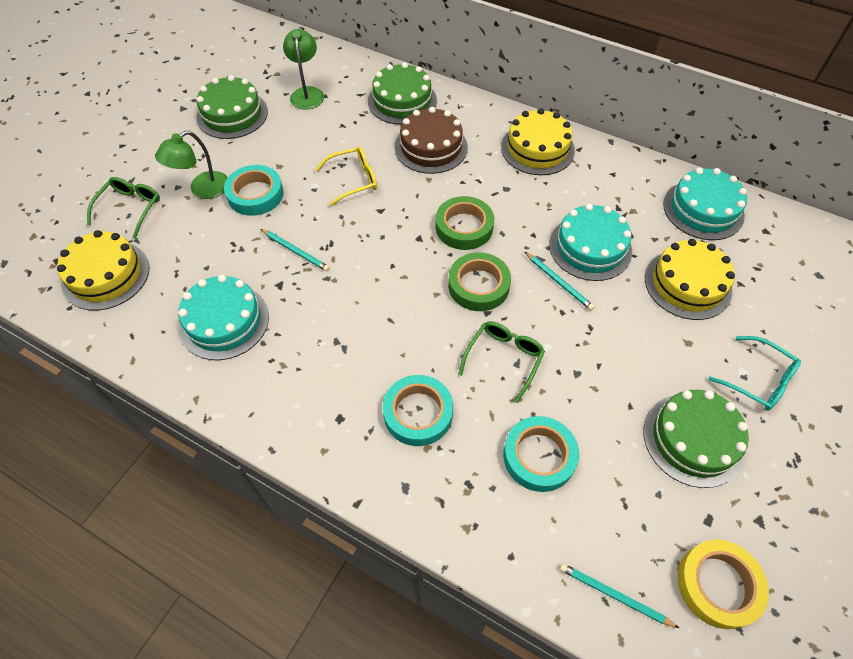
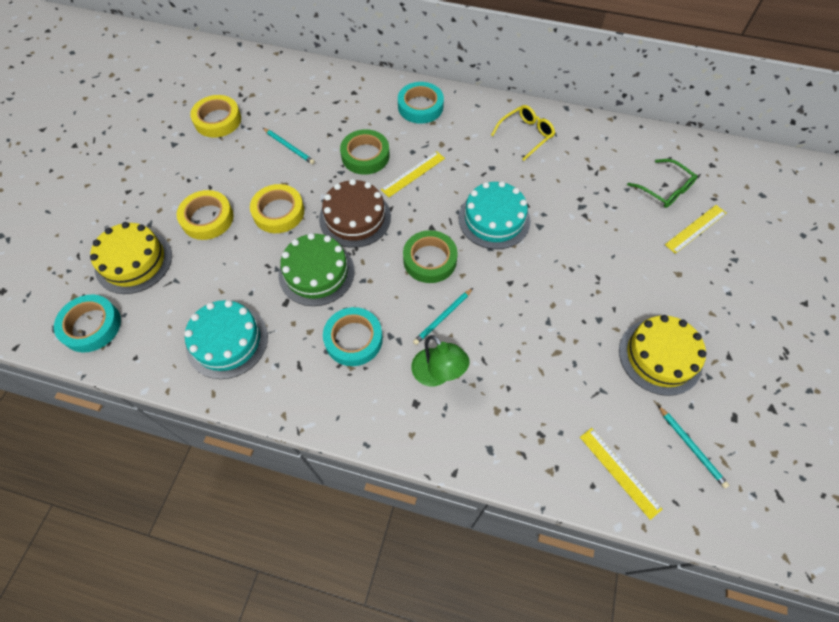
green cake: 3 -> 1
green glasses: 2 -> 1
green lamp: 2 -> 1
turquoise cake: 3 -> 2
turquoise glasses: 1 -> 0
yellow cake: 3 -> 2
yellow ruler: 0 -> 3
yellow tape: 1 -> 3

